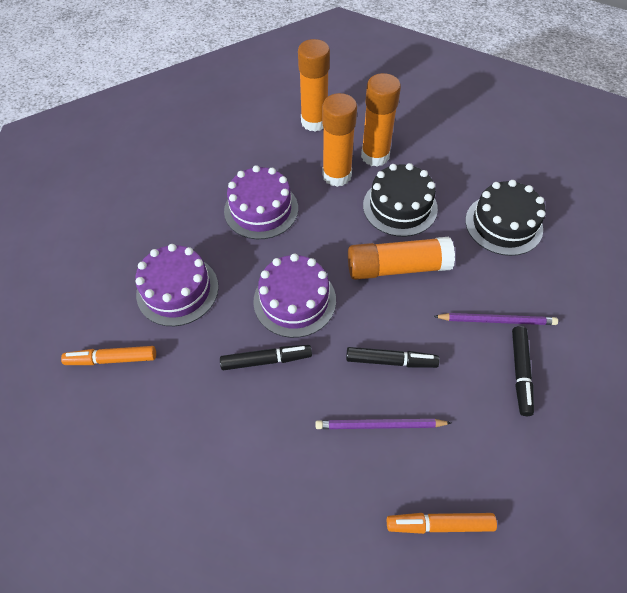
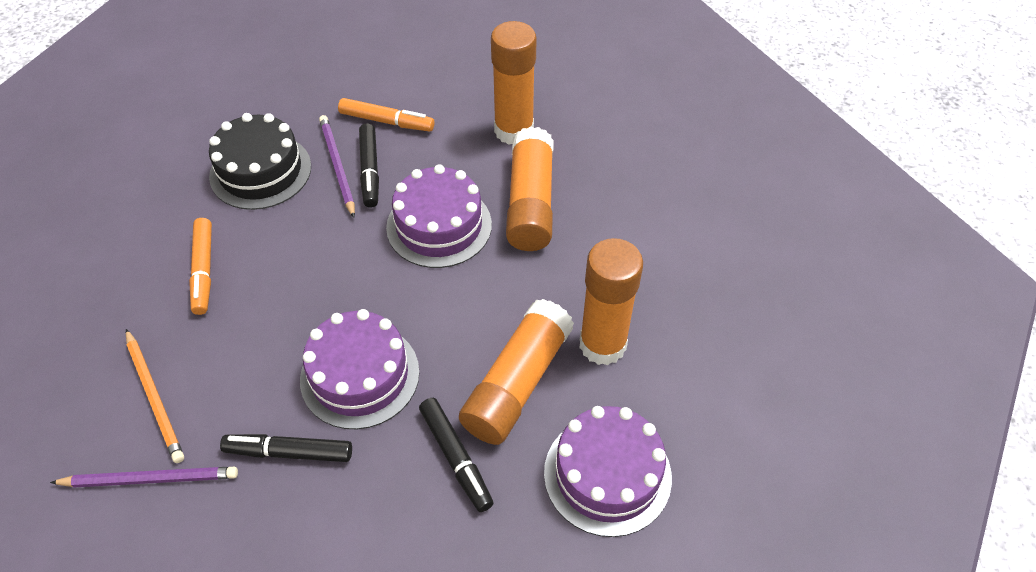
black cake: 2 -> 1
orange pencil: 0 -> 1

